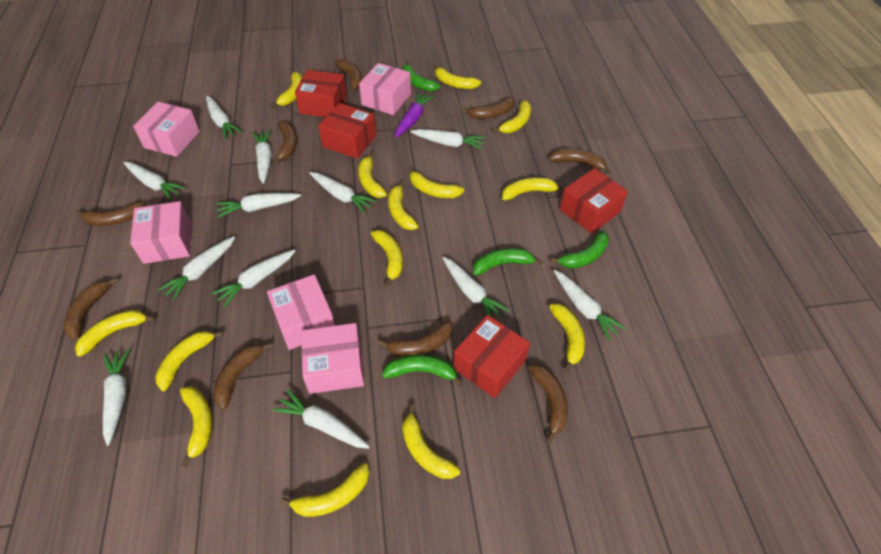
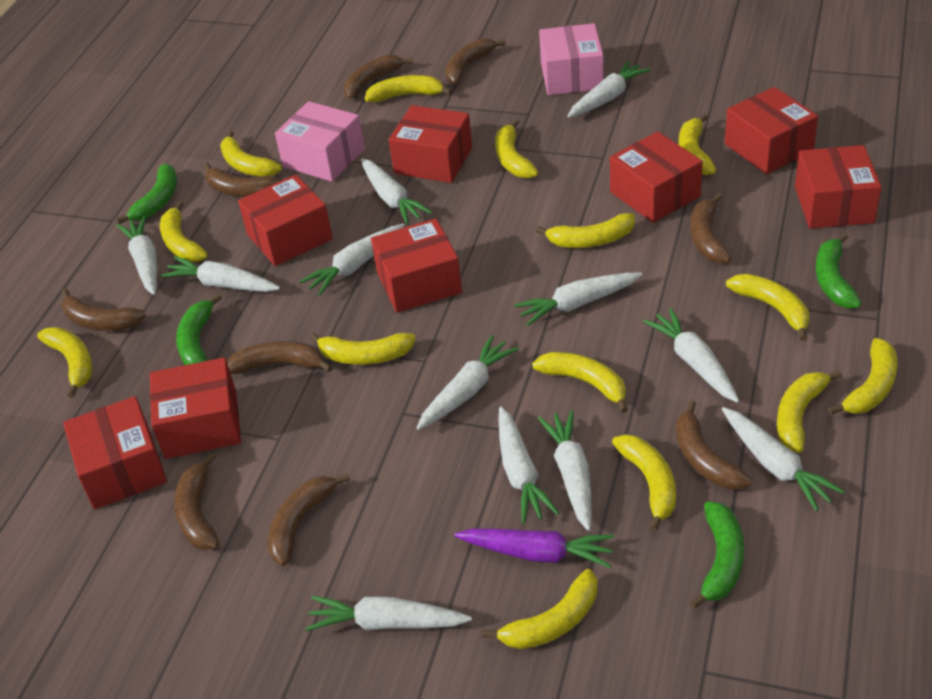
pink box: 5 -> 2
red box: 4 -> 8

